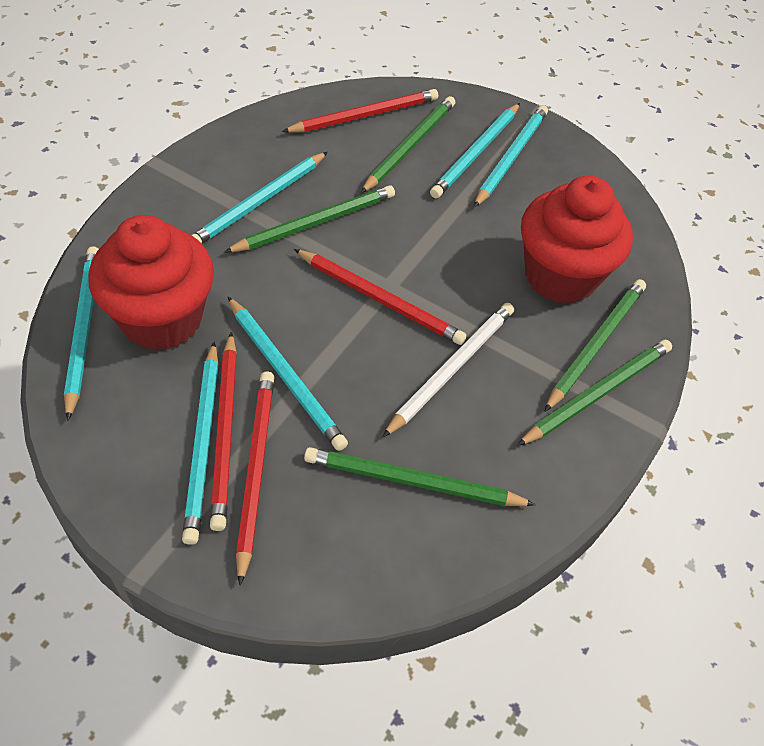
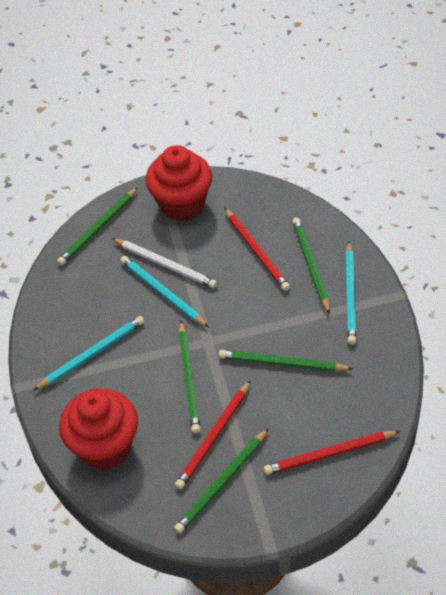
red pencil: 4 -> 3
turquoise pencil: 6 -> 3

